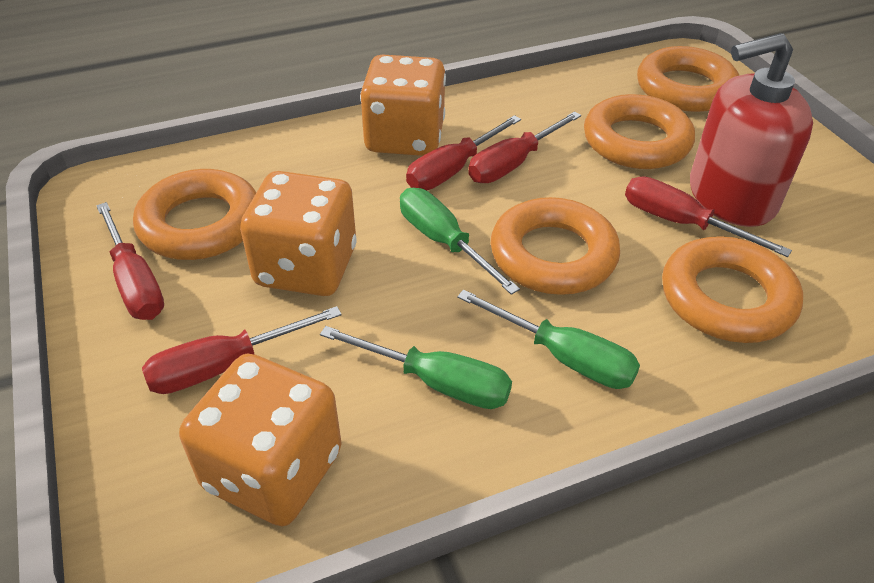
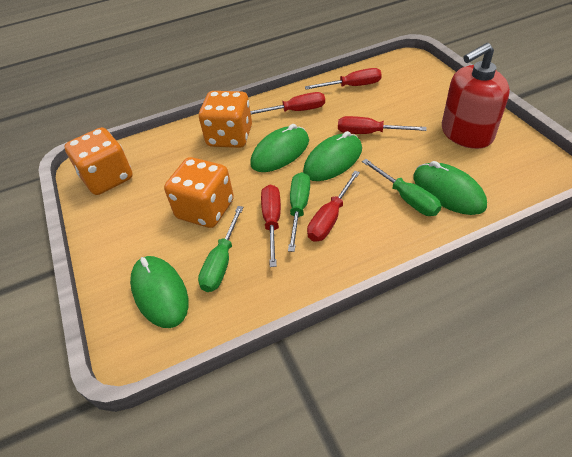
green mouse: 0 -> 4
orange ring: 5 -> 0

